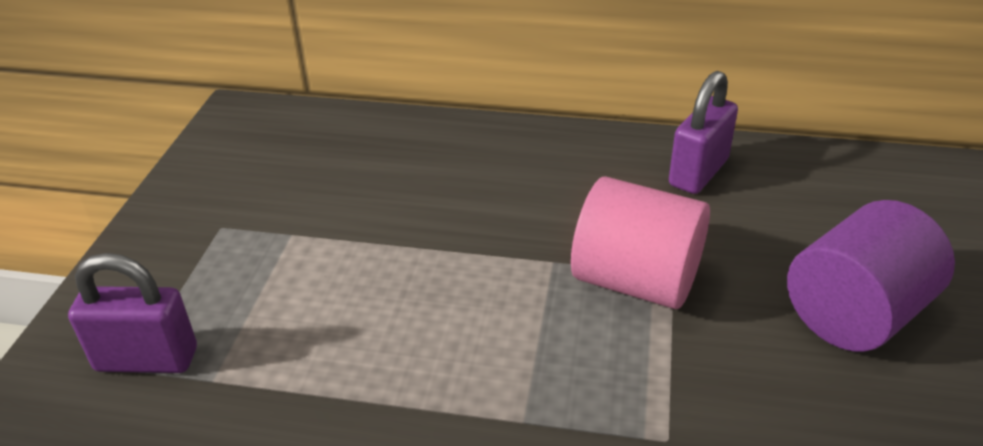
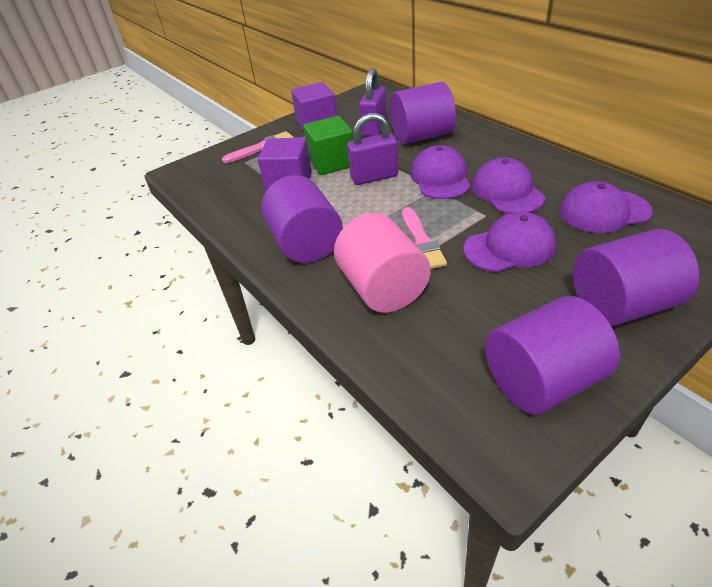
green cube: 0 -> 1
pink brush: 0 -> 2
purple cap: 0 -> 4
purple cube: 0 -> 2
purple cylinder: 1 -> 4

